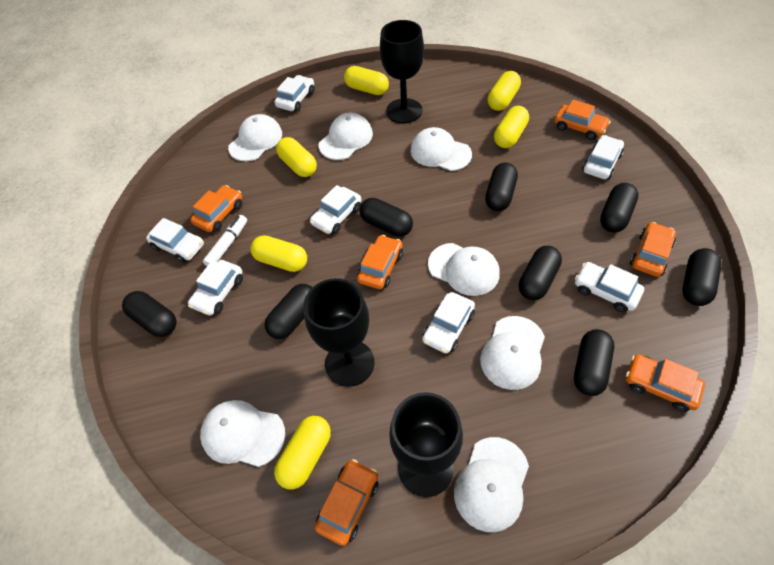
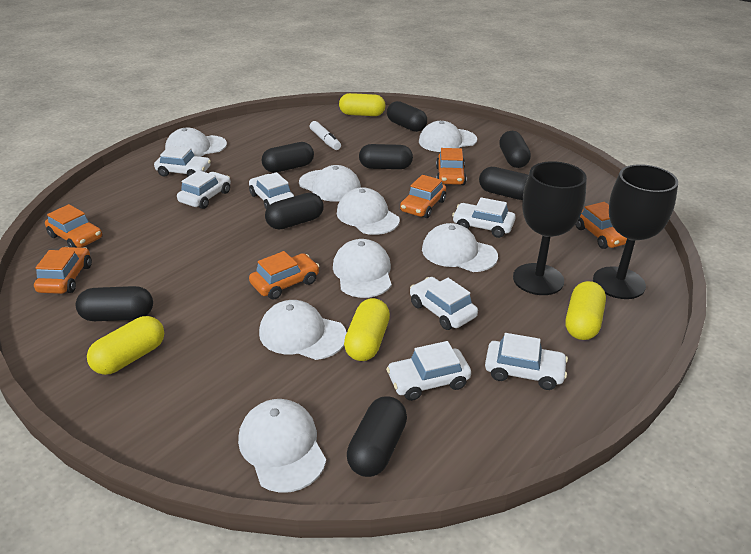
black goblet: 3 -> 2
white cap: 7 -> 8
yellow capsule: 6 -> 4

